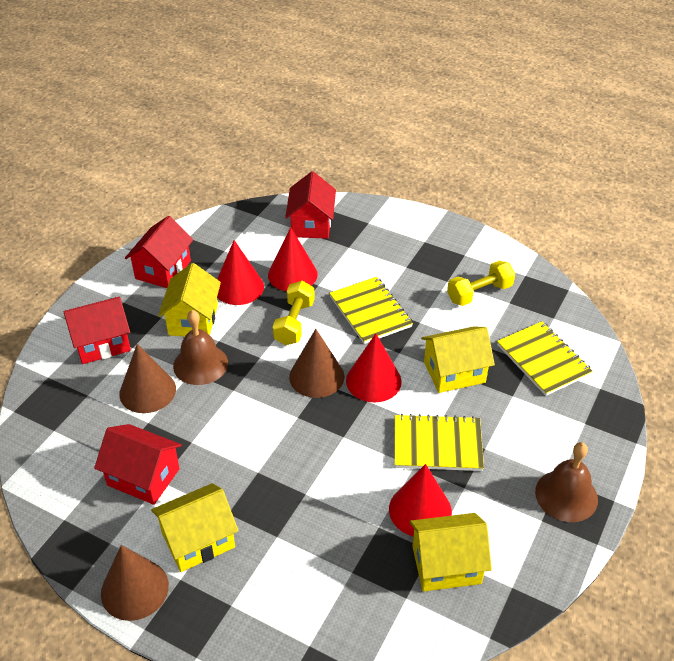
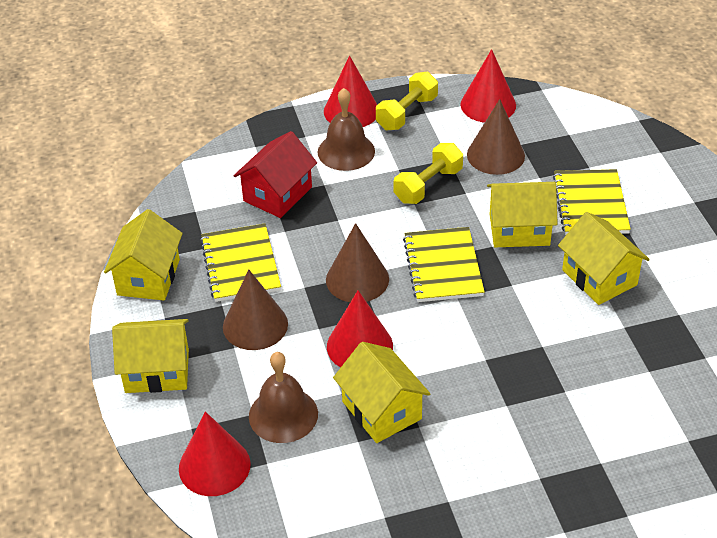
red house: 4 -> 1
yellow house: 4 -> 5

